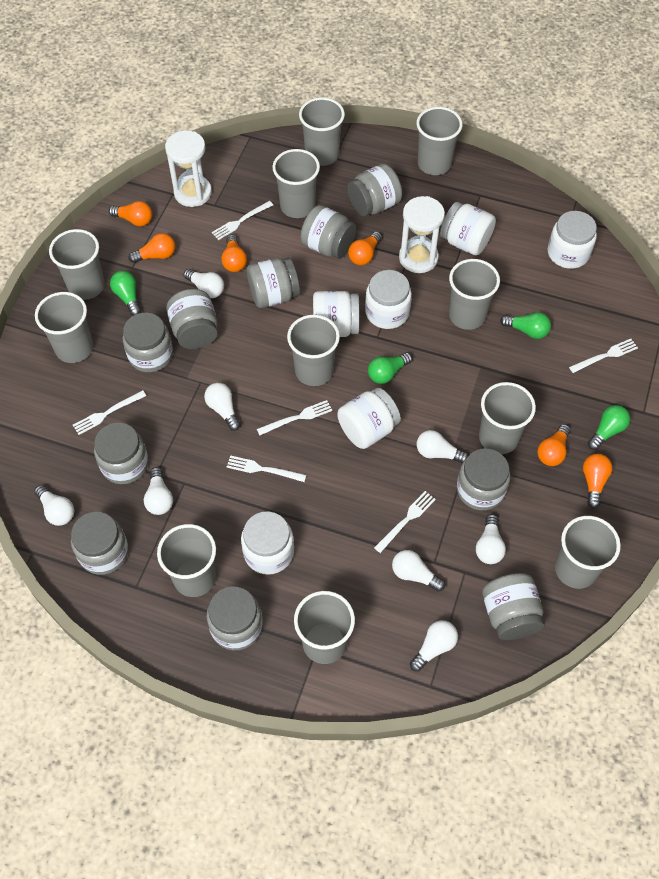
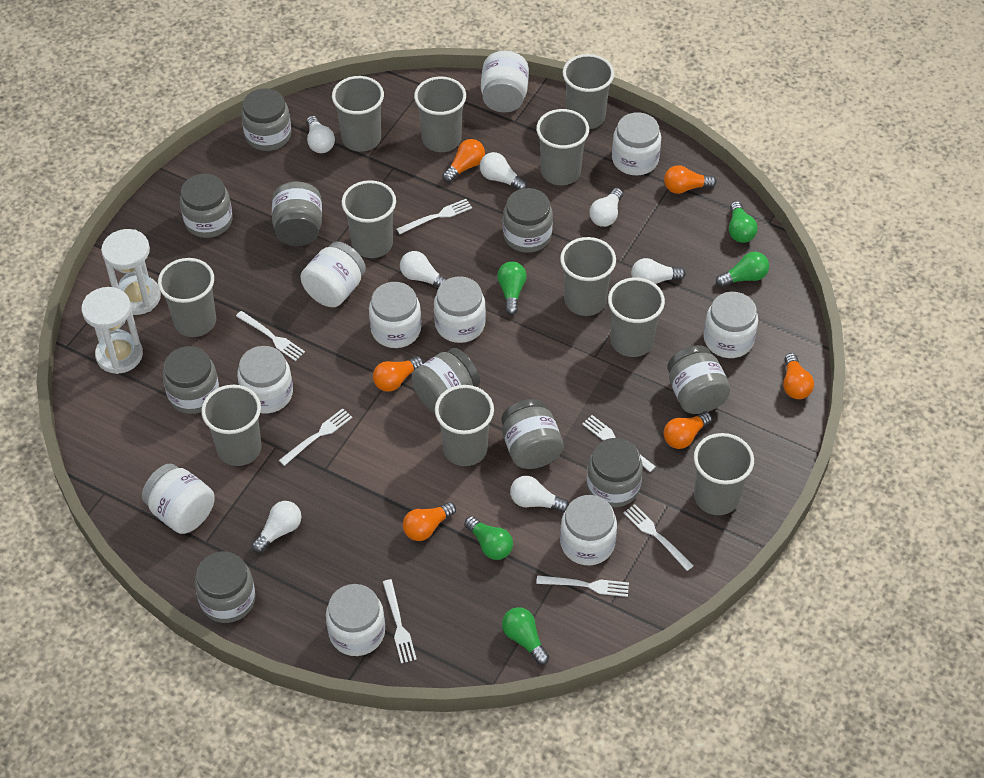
green light bulb: 4 -> 5
white fork: 6 -> 7
white jar: 6 -> 10
white light bulb: 8 -> 7

